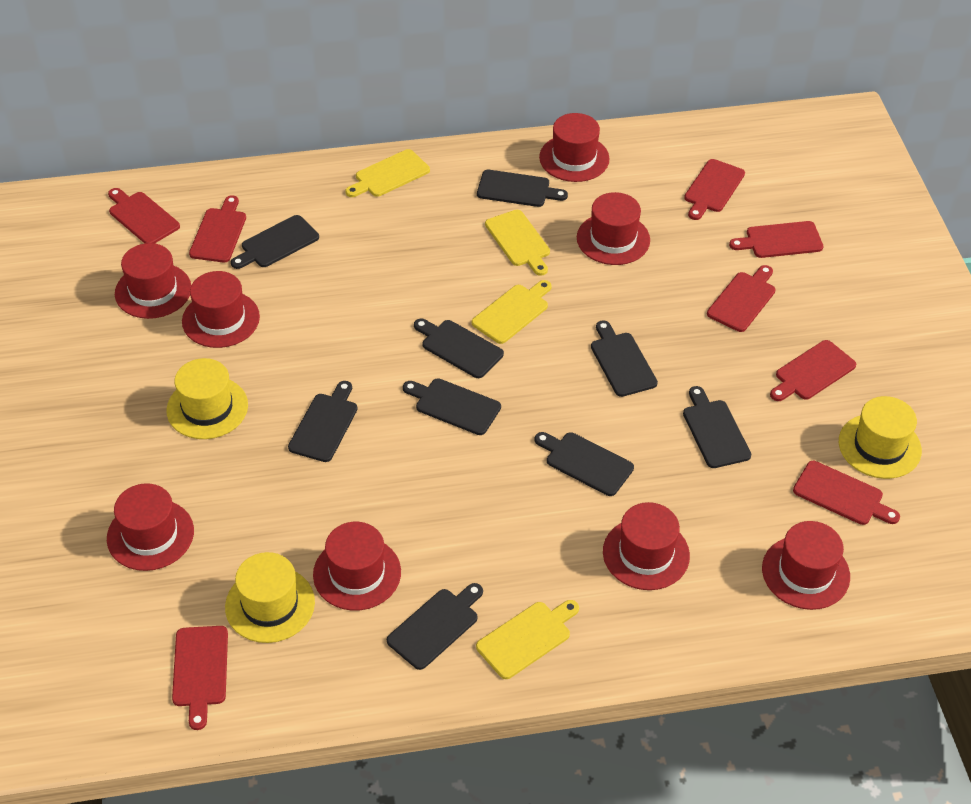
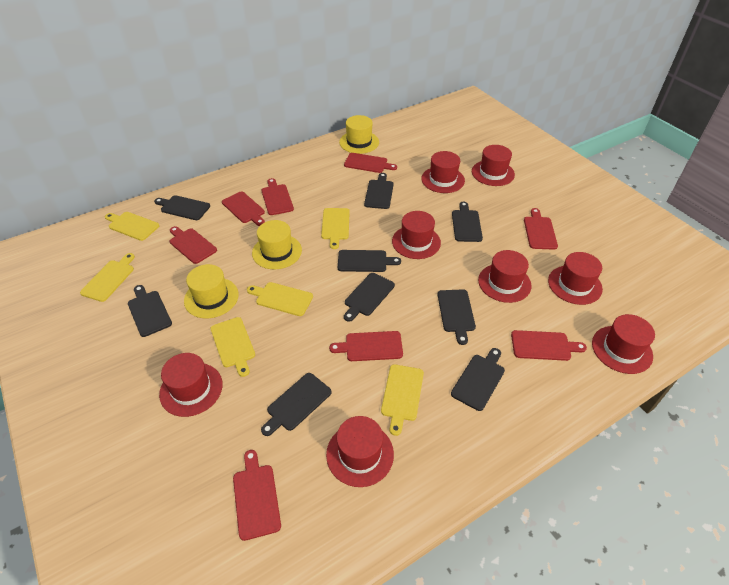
yellow cutting board: 4 -> 6

